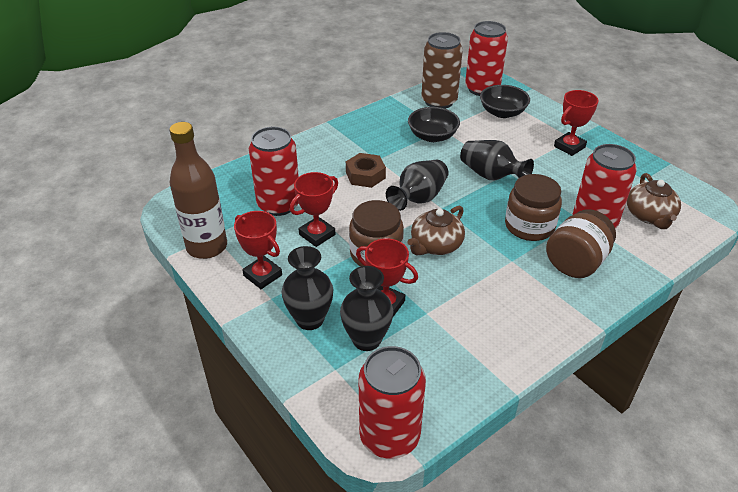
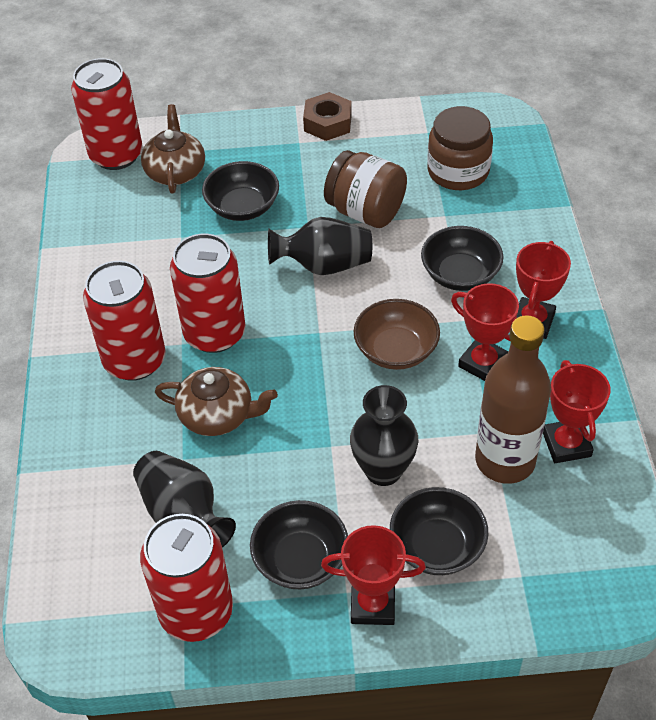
black bowl: 2 -> 4
black vase: 4 -> 3
brown bowl: 0 -> 1
brown can: 1 -> 0
brown jar: 3 -> 2

